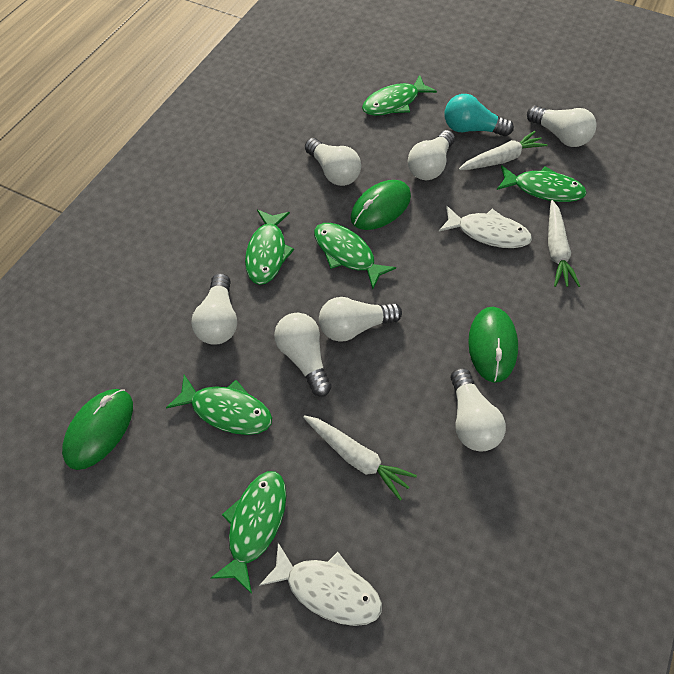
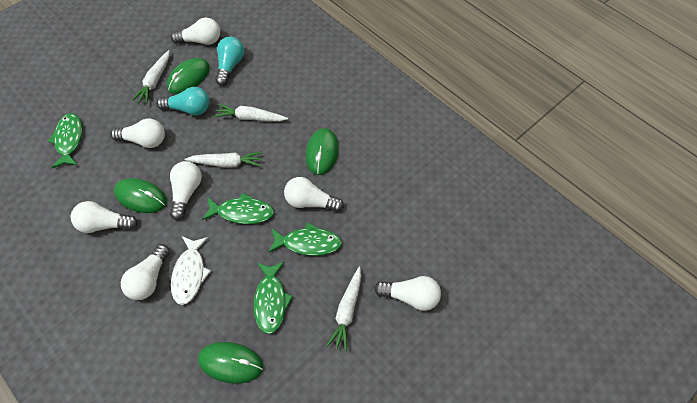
green fish: 6 -> 4
green mouse: 3 -> 4
turquoise light bulb: 1 -> 2
white carrot: 3 -> 4
white fish: 2 -> 1

